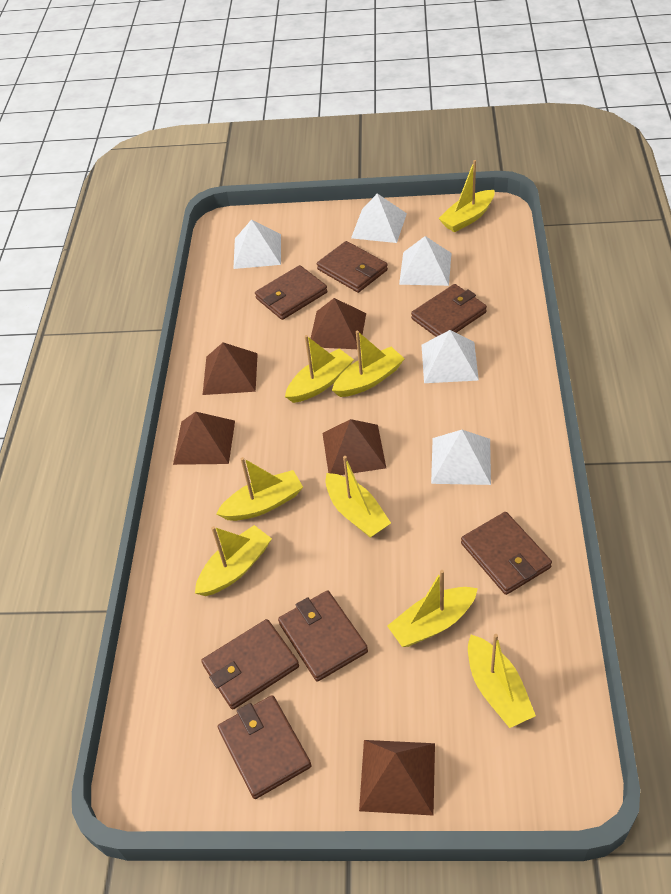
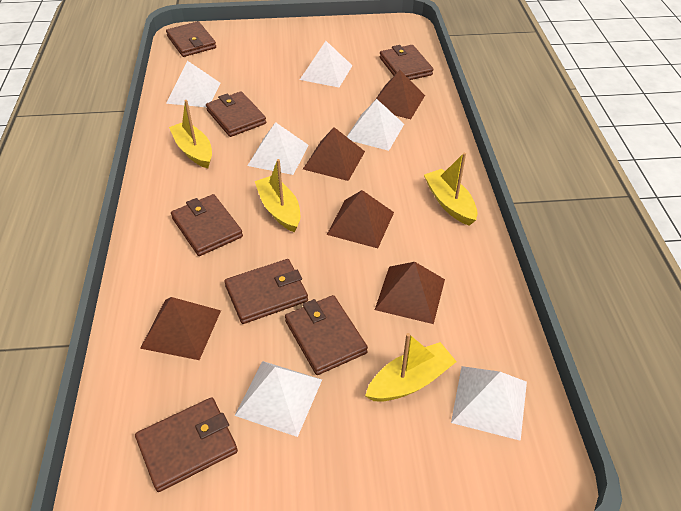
white pyramid: 5 -> 6
yellow boat: 8 -> 4

